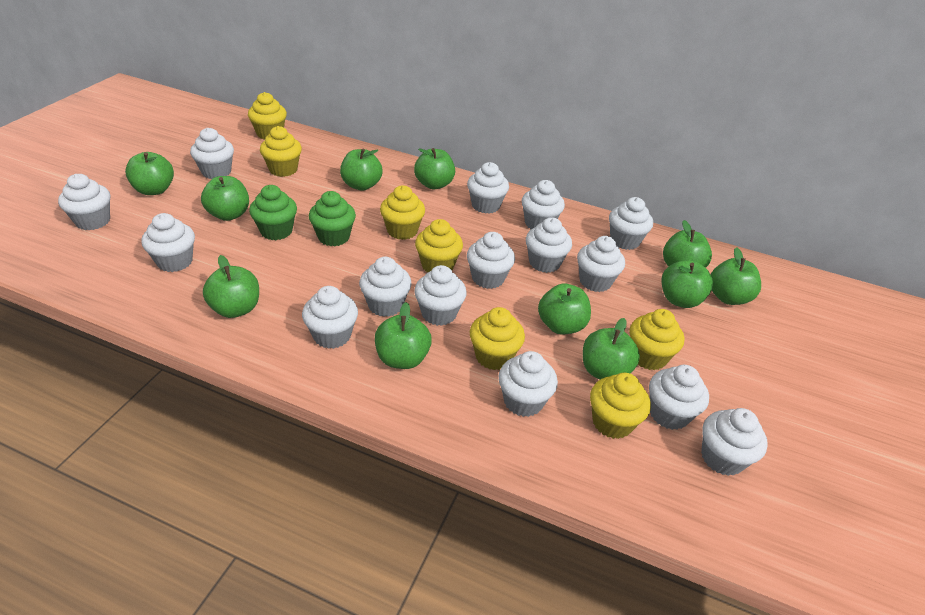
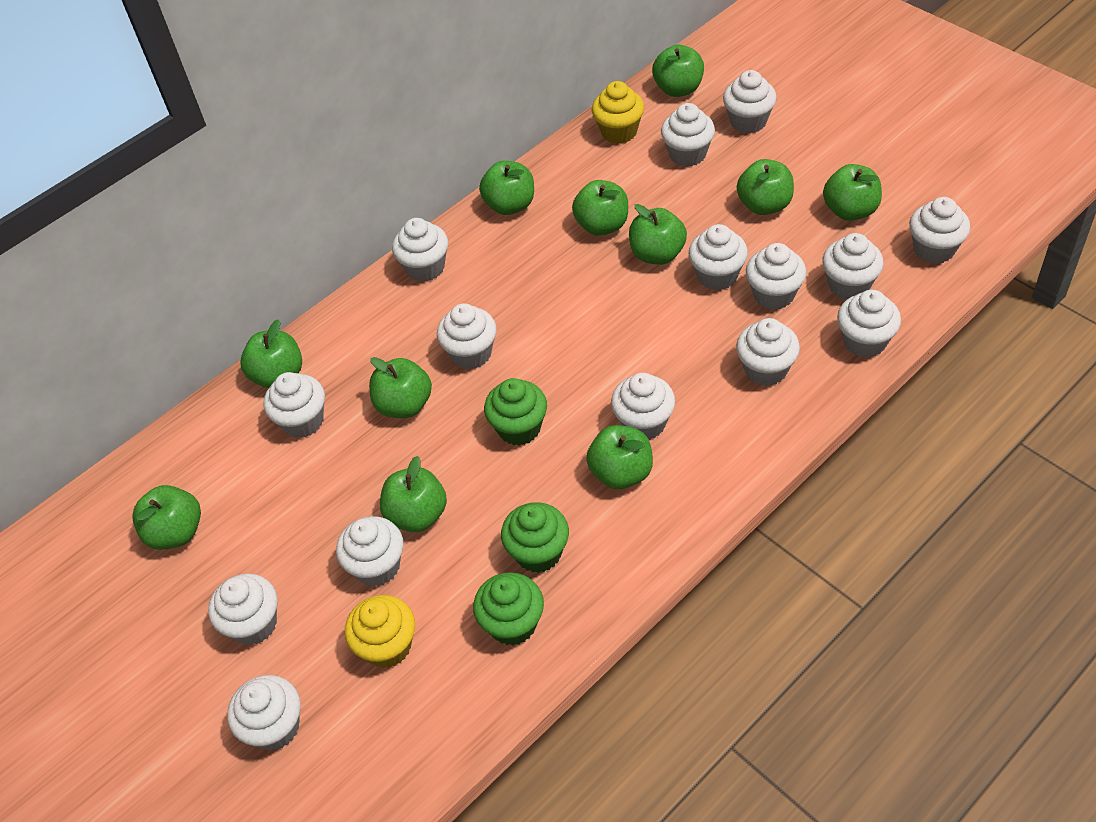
green cupcake: 2 -> 3
yellow cupcake: 7 -> 2

